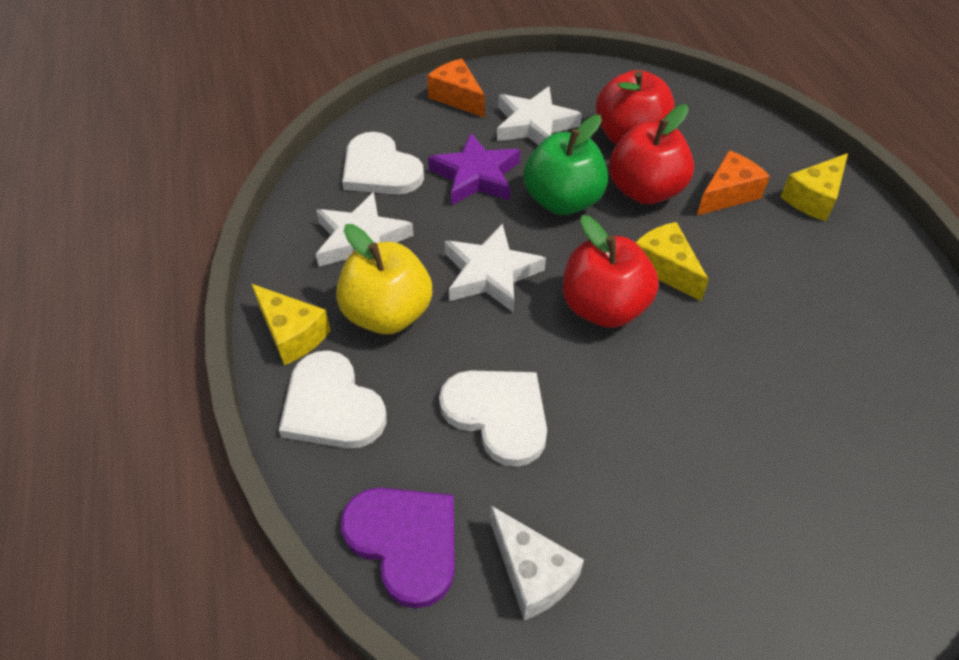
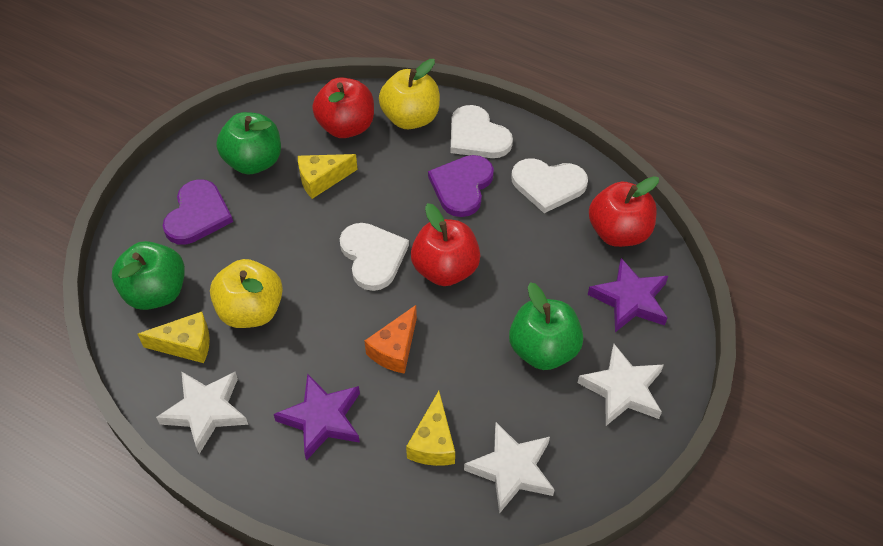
green apple: 1 -> 3
orange cheese: 2 -> 1
purple heart: 1 -> 2
purple star: 1 -> 2
white cheese: 1 -> 0
yellow apple: 1 -> 2

